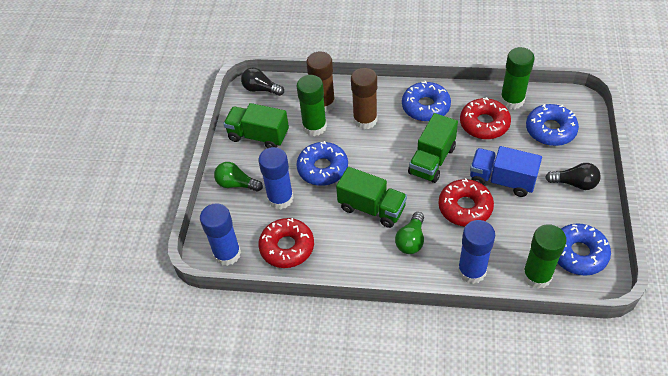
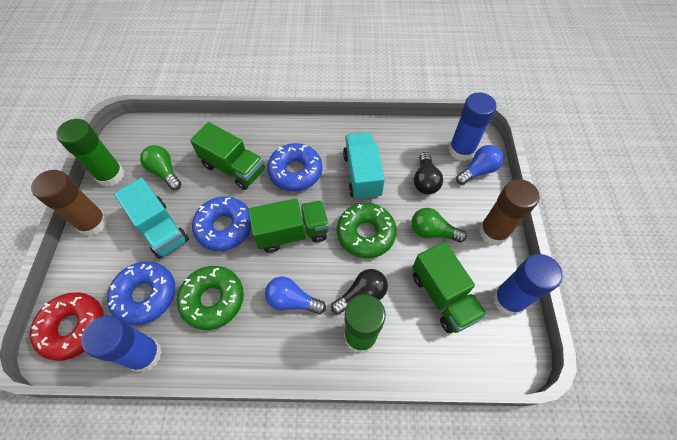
blue donut: 4 -> 3
blue light bulb: 0 -> 2
blue truck: 1 -> 0
green donut: 0 -> 2
green glue stick: 3 -> 2
red donut: 3 -> 1
turquoise truck: 0 -> 2

